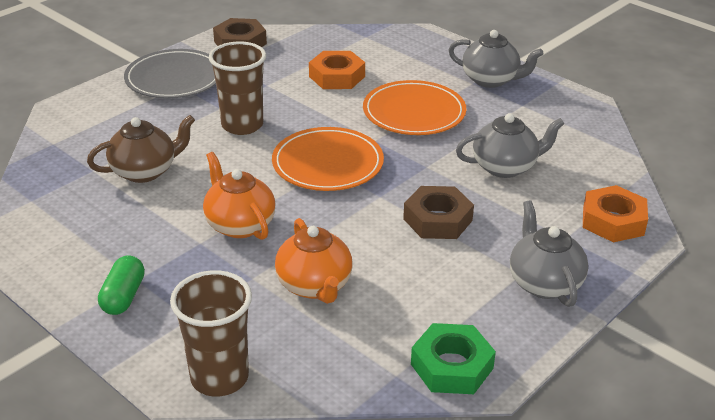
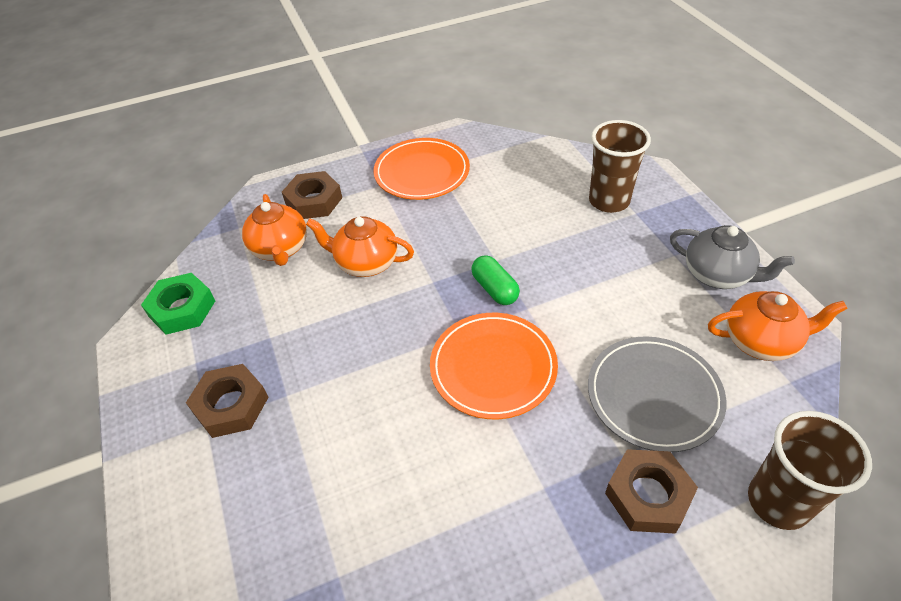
brown nut: 2 -> 3
brown teapot: 1 -> 0
grey teapot: 3 -> 1
orange nut: 2 -> 0
orange teapot: 2 -> 3

